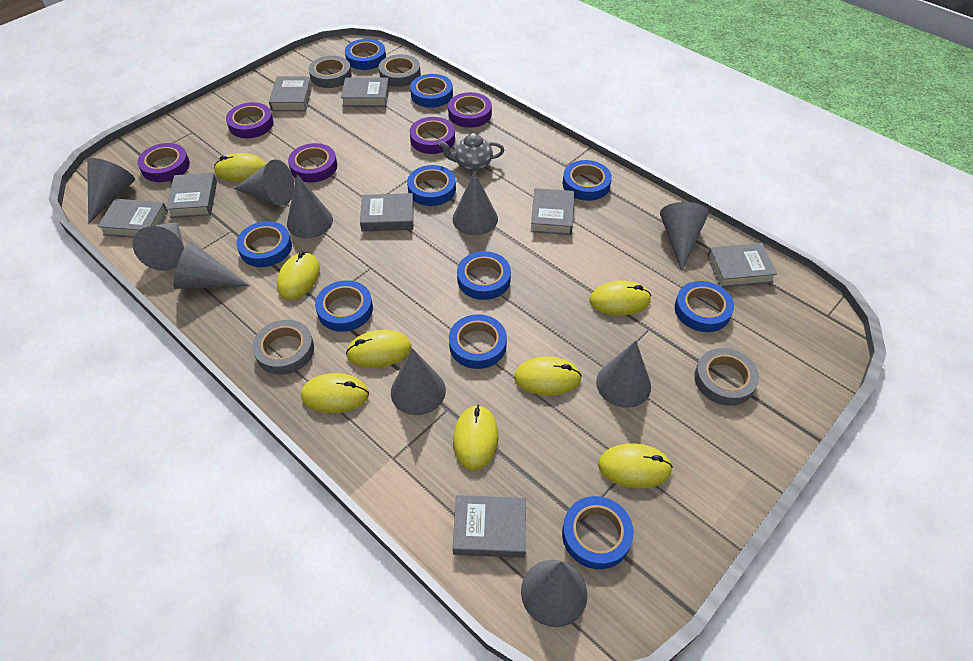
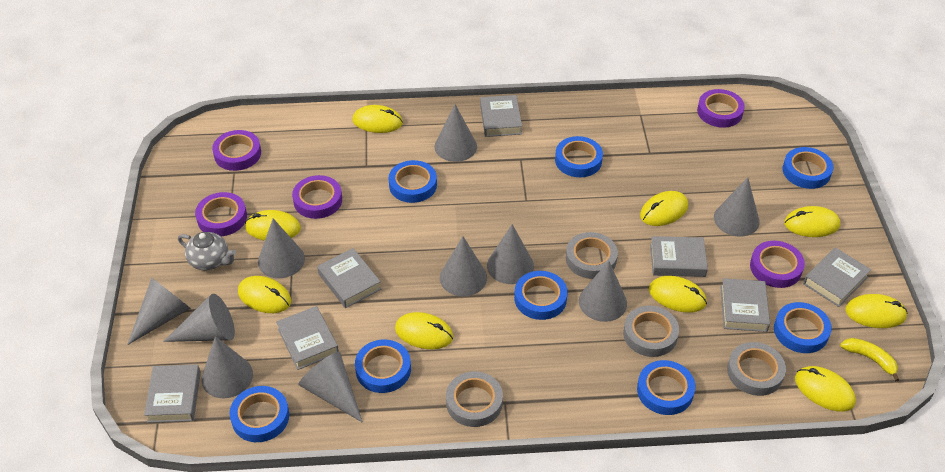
blue tape: 10 -> 8
grey book: 8 -> 7
yellow banana: 0 -> 1
yellow mouse: 8 -> 9

